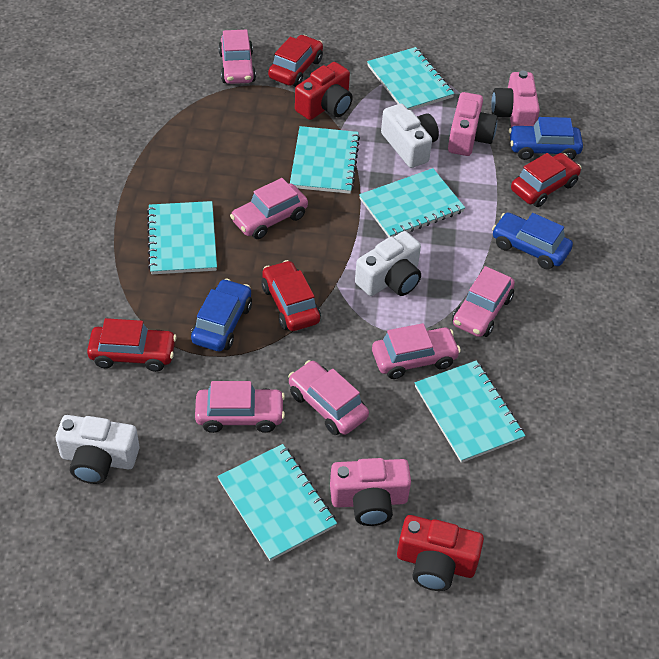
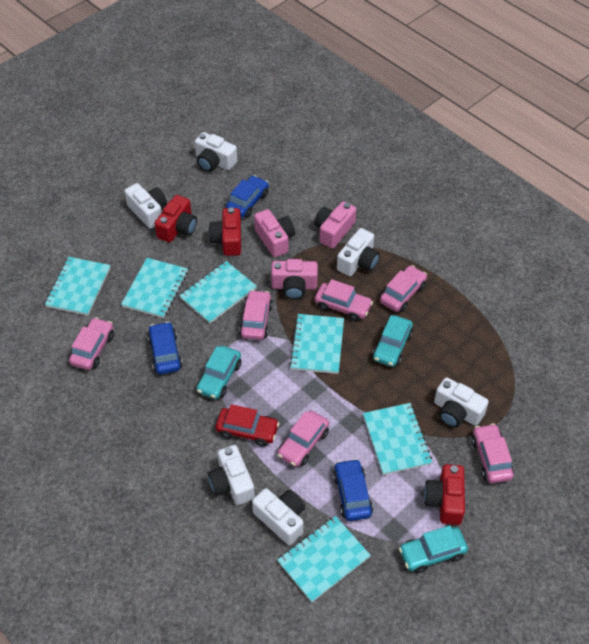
red camera: 2 -> 3
red car: 4 -> 1
turquoise car: 0 -> 3
white camera: 3 -> 6

